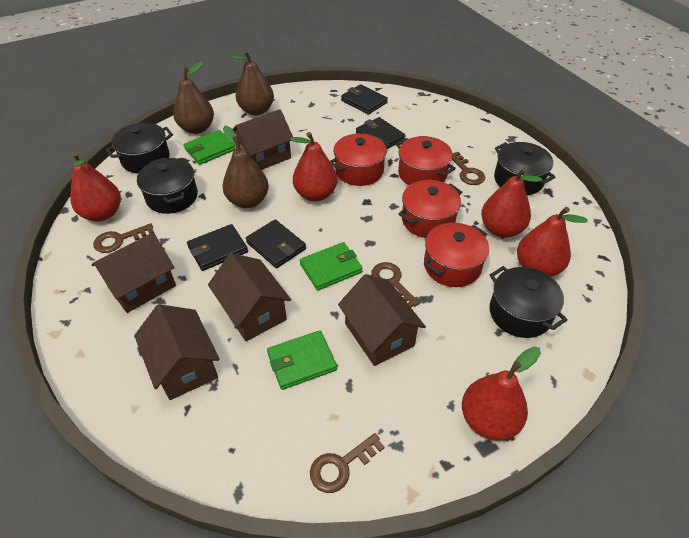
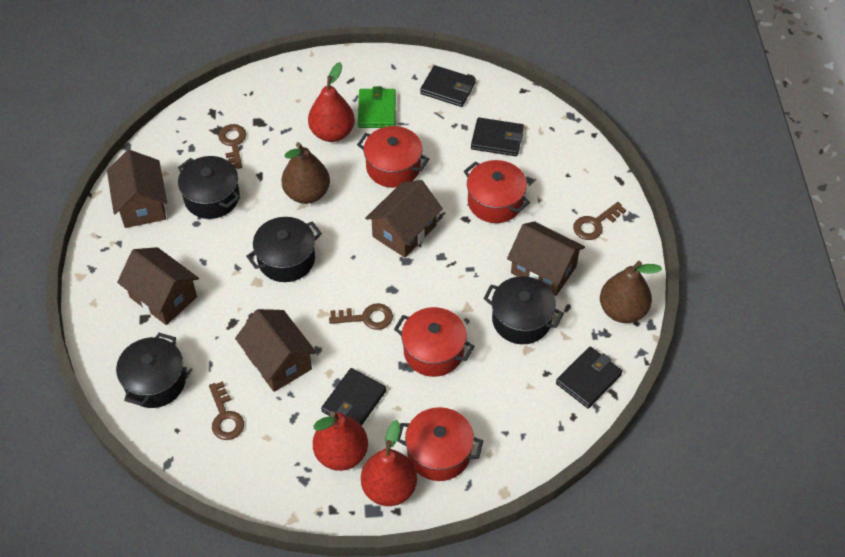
brown pear: 3 -> 2
green wallet: 3 -> 1
red pear: 5 -> 3

